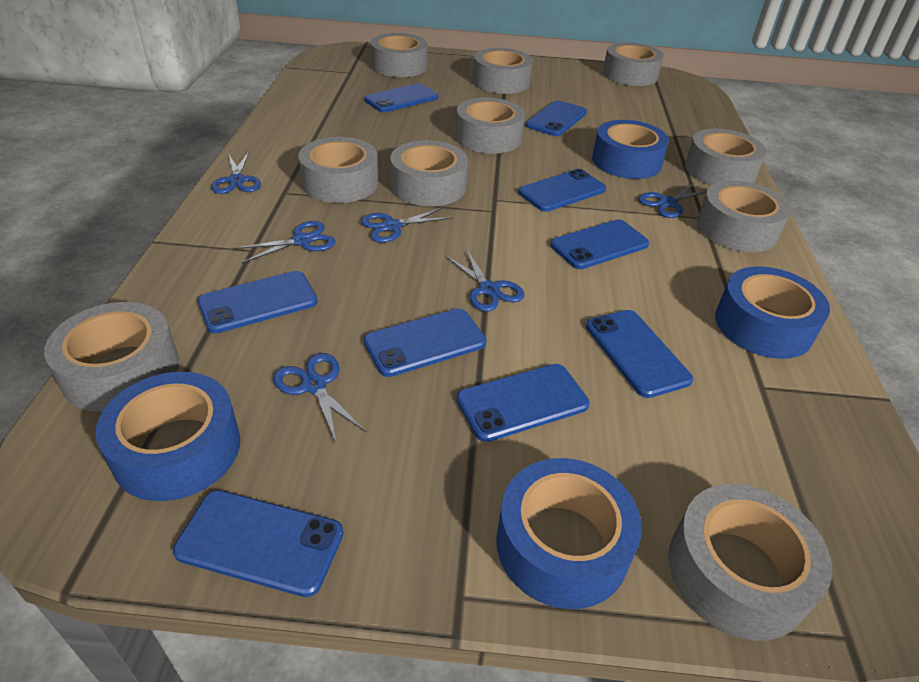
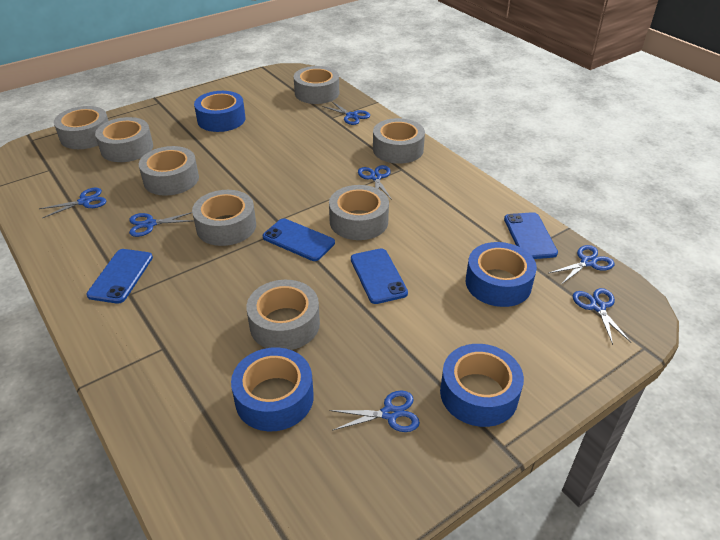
blue phone: 9 -> 4
blue scissors: 6 -> 7
grey tape: 10 -> 8

